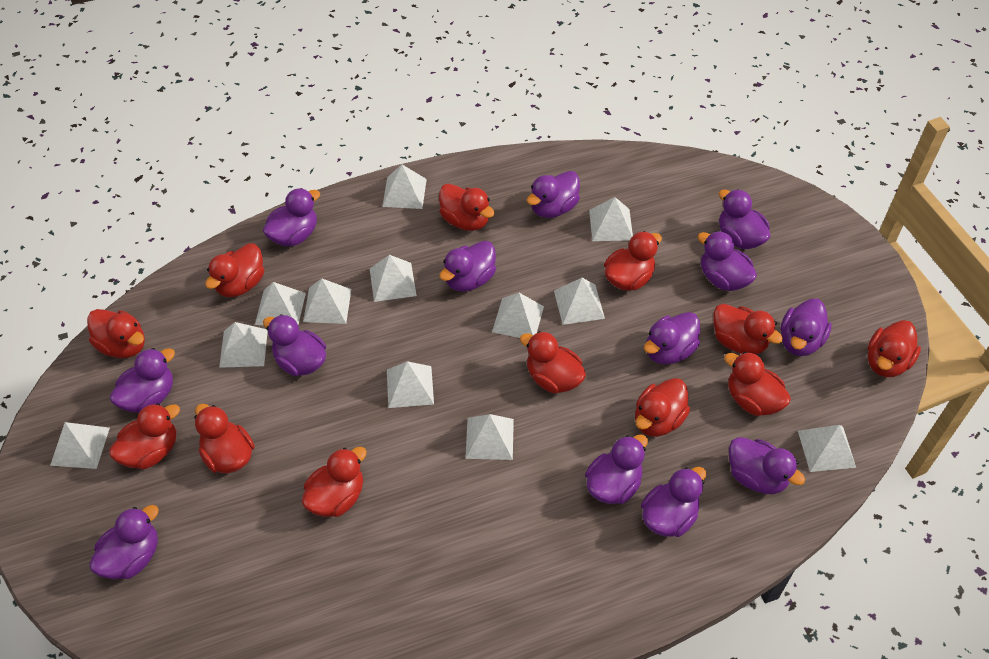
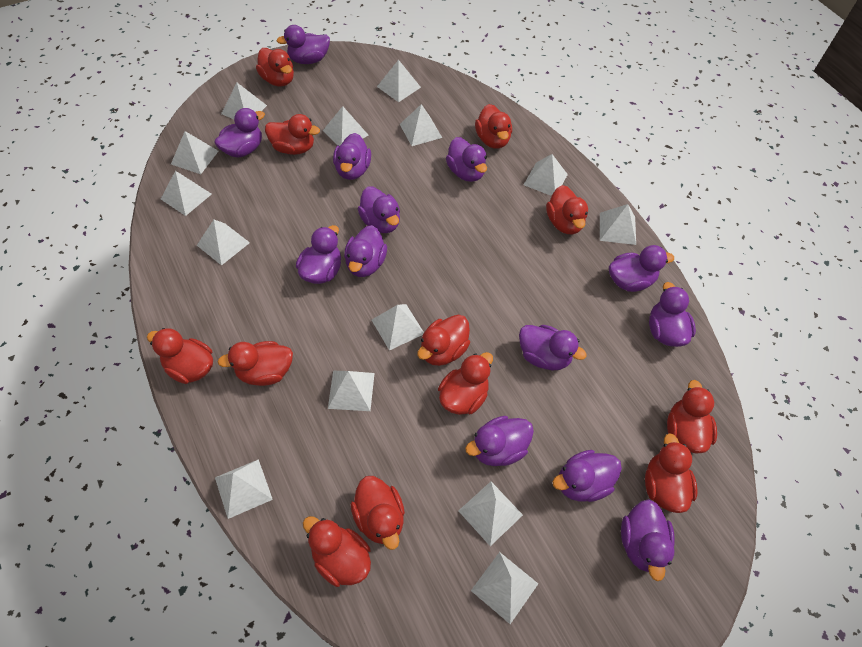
white pyramid: 12 -> 14

